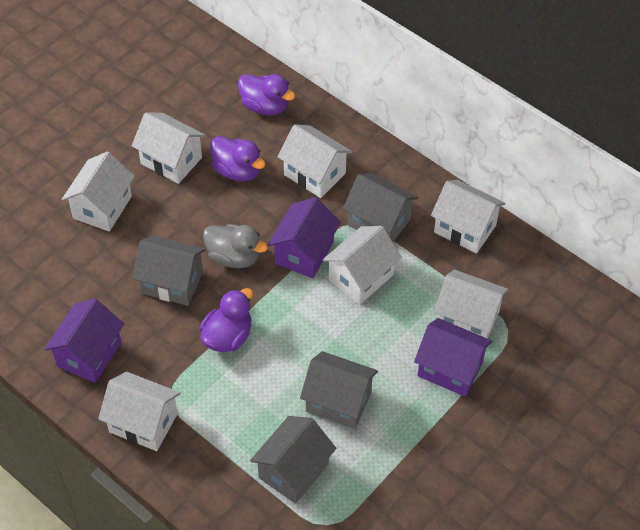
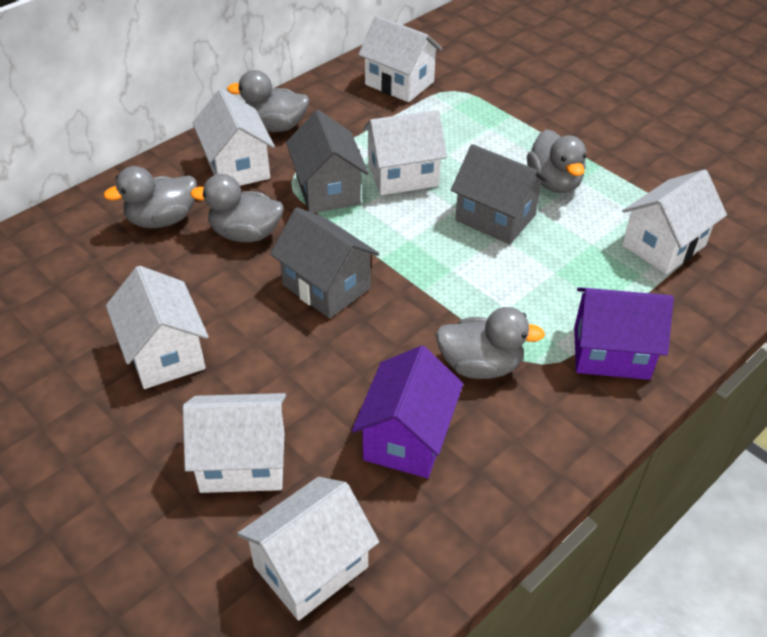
grey duck: 1 -> 5
grey house: 4 -> 3
purple duck: 3 -> 0
purple house: 3 -> 2

